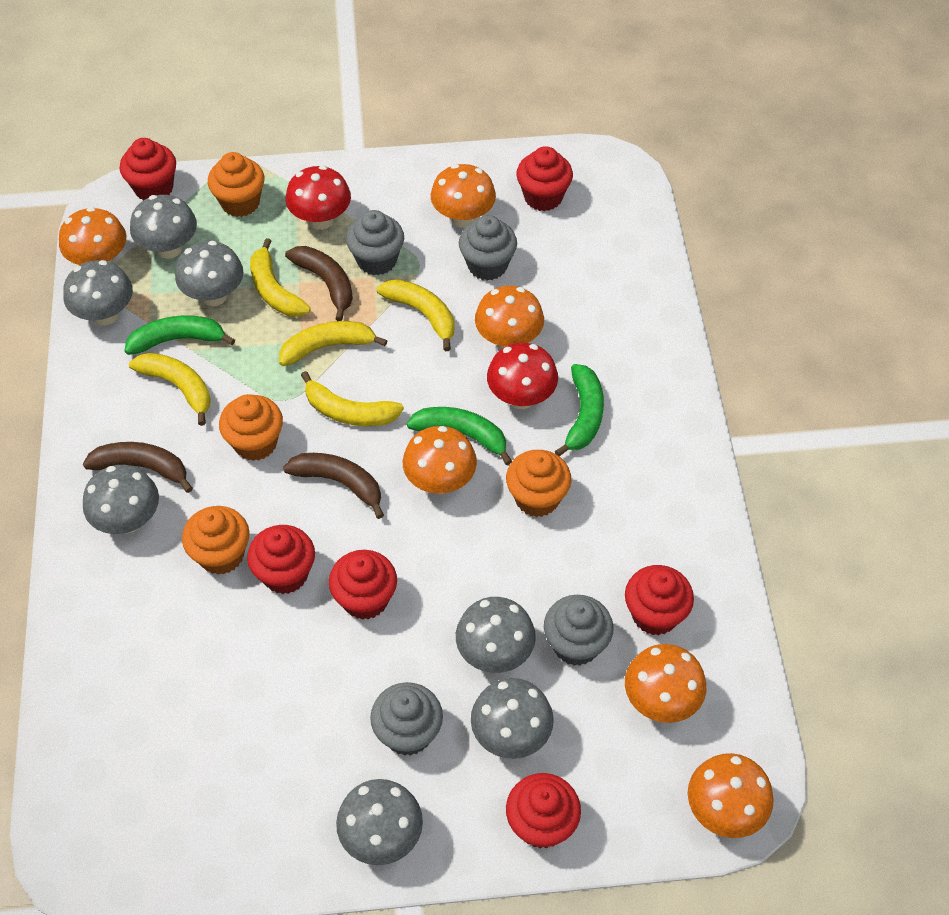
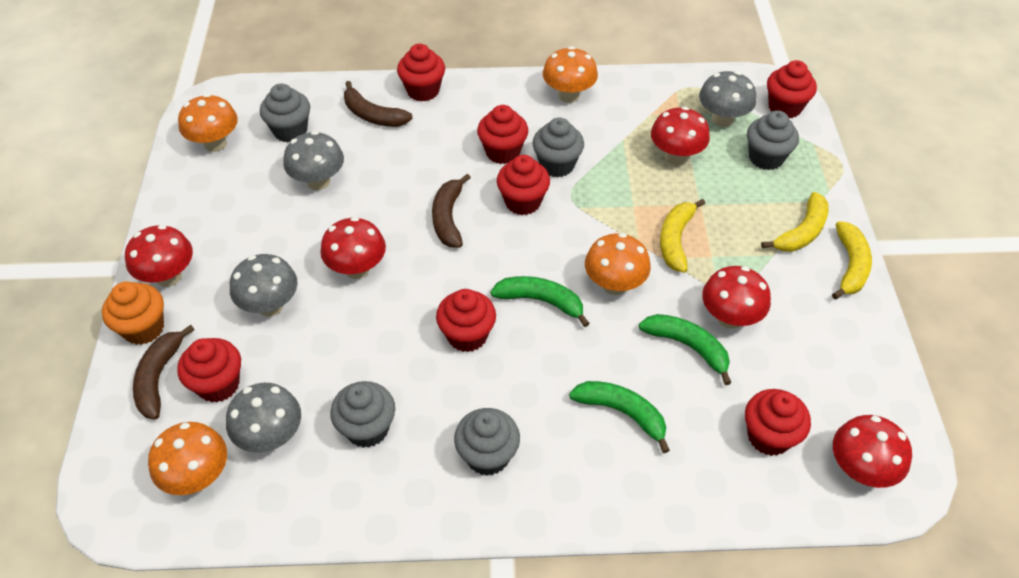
grey cupcake: 4 -> 5
grey mushroom: 7 -> 4
orange cupcake: 4 -> 1
orange mushroom: 6 -> 4
red cupcake: 6 -> 7
red mushroom: 2 -> 5
yellow banana: 5 -> 3

